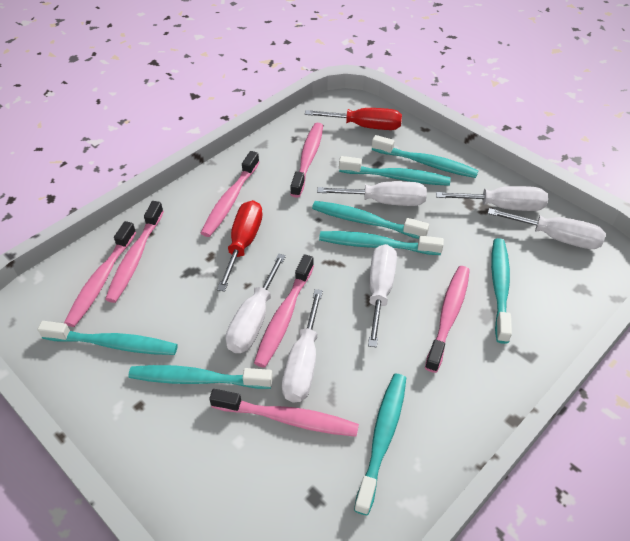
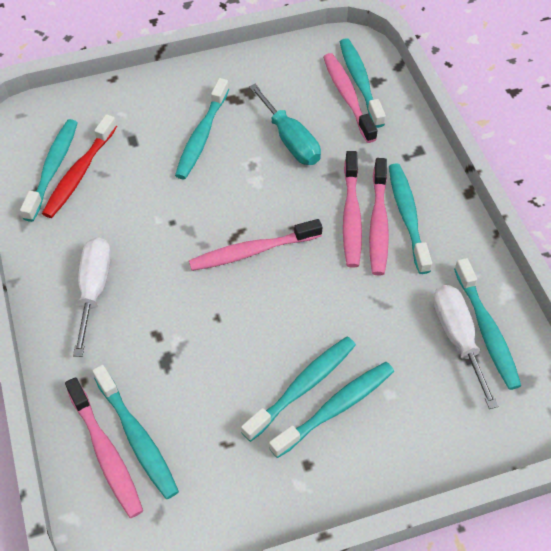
pink toothbrush: 7 -> 5
red screwdriver: 2 -> 0
red toothbrush: 0 -> 1
turquoise screwdriver: 0 -> 1
white screwdriver: 6 -> 2

